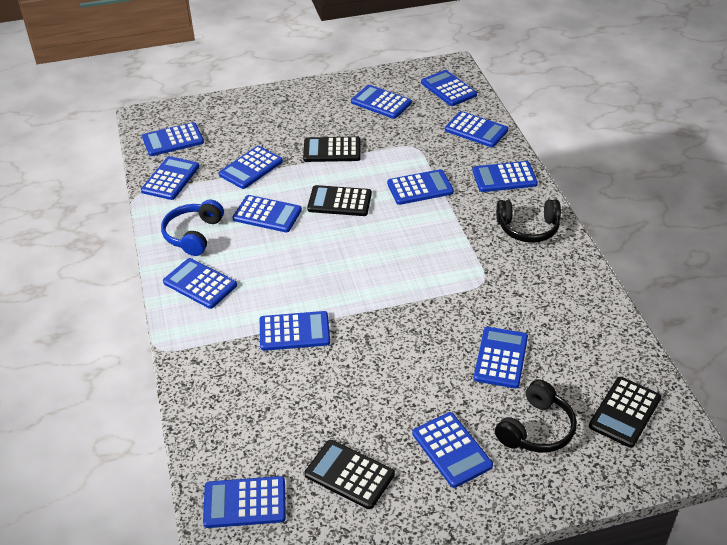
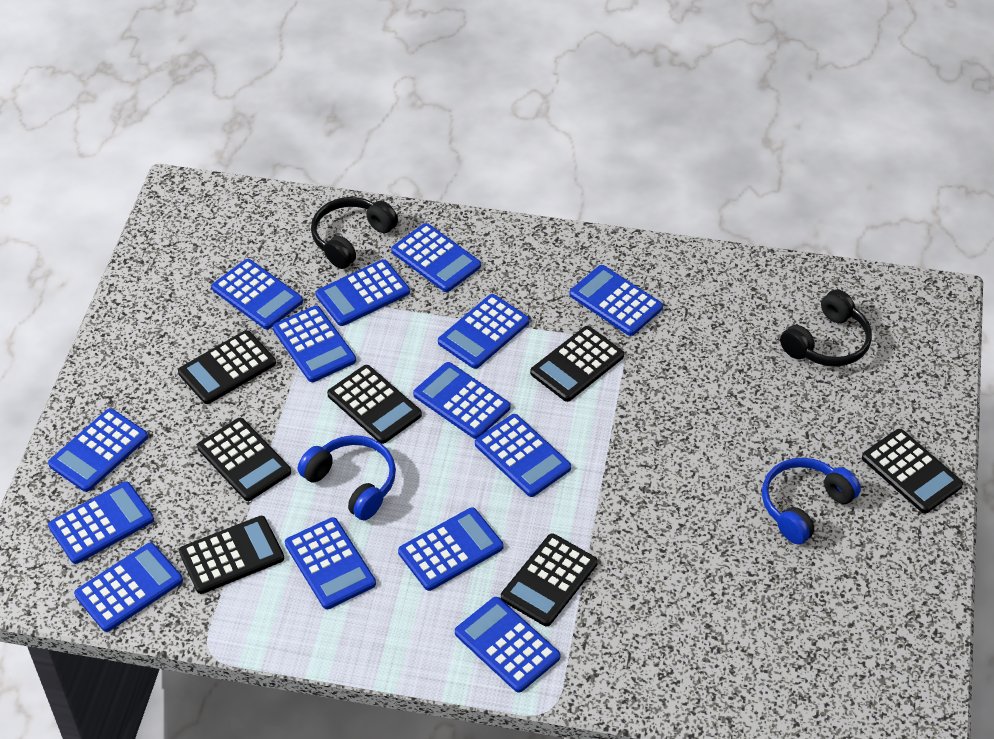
black calculator: 4 -> 7
blue headphones: 1 -> 2

